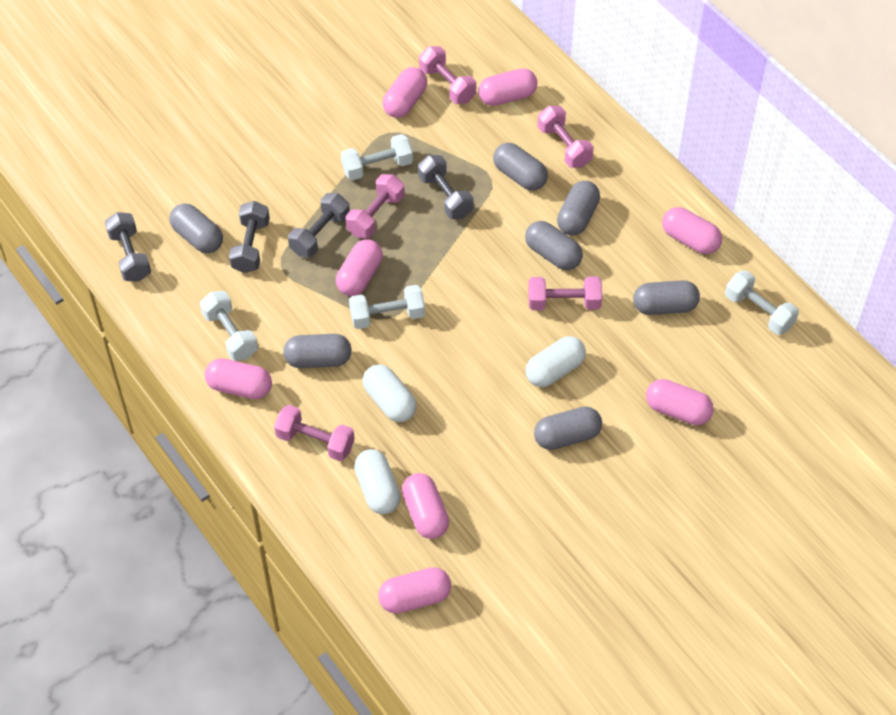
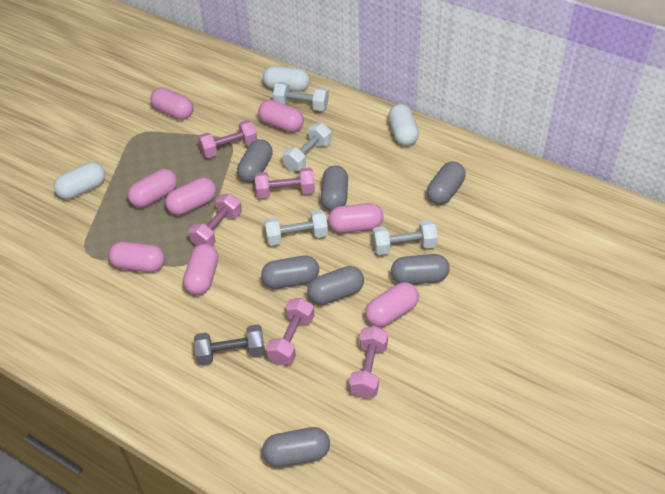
grey dumbbell: 4 -> 1

